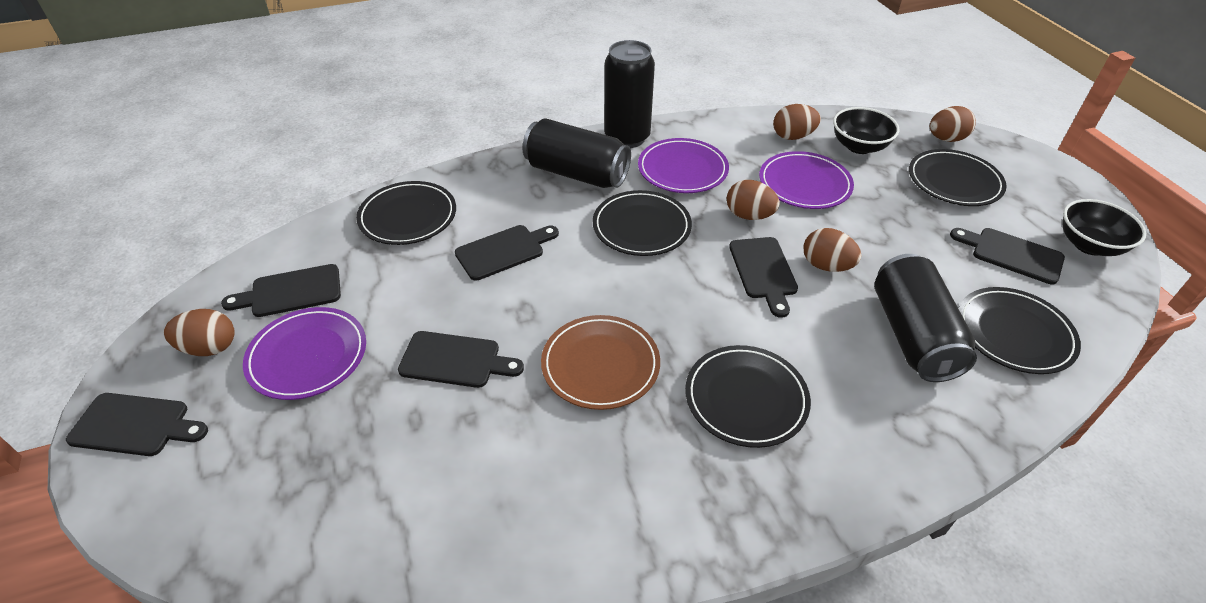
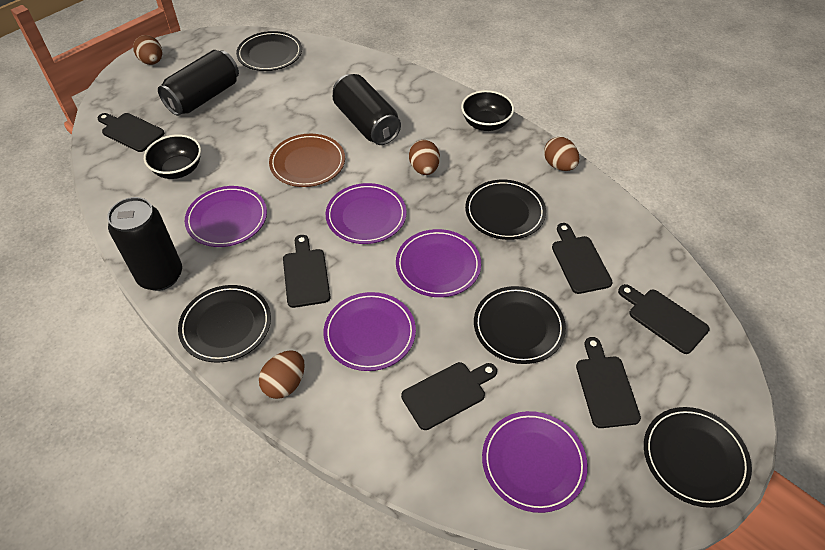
brown egg: 5 -> 4
purple plate: 3 -> 5

